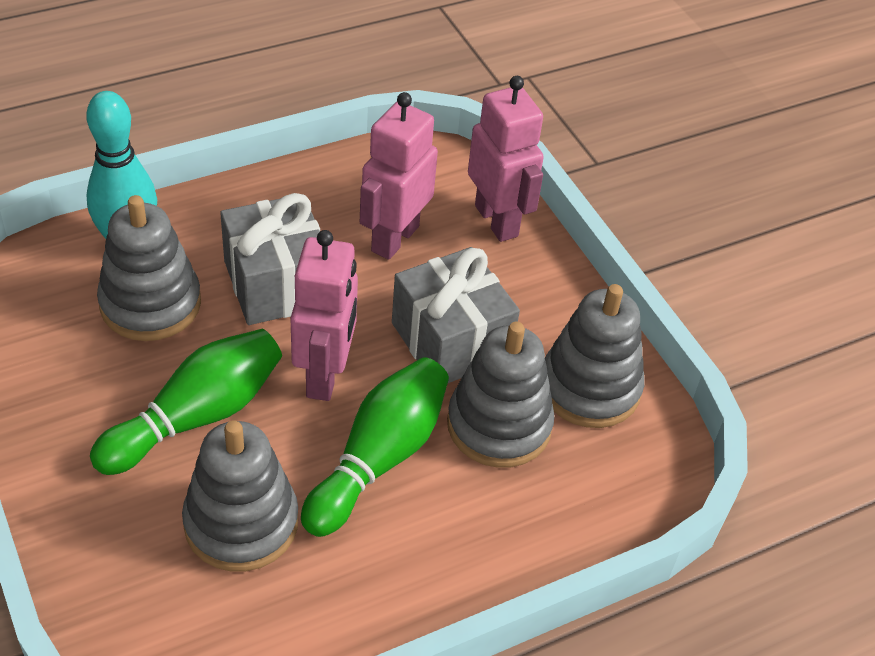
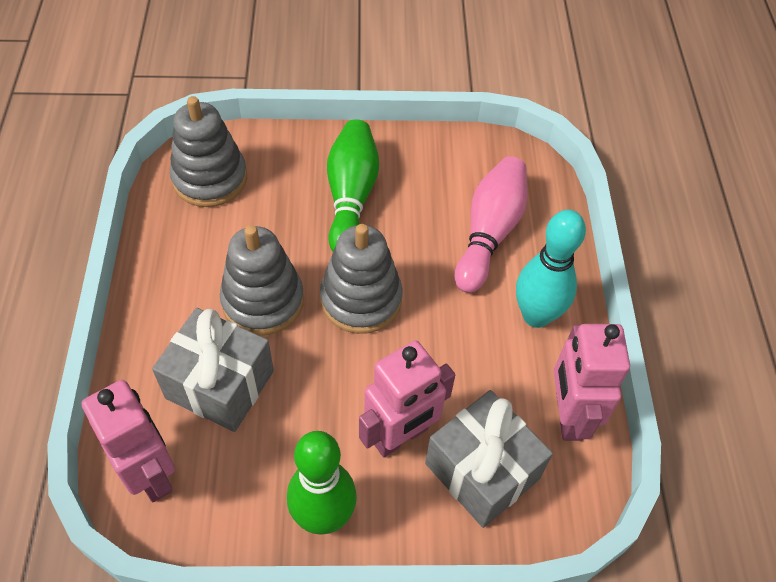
grey stacking toy: 4 -> 3
pink bowling pin: 0 -> 1

